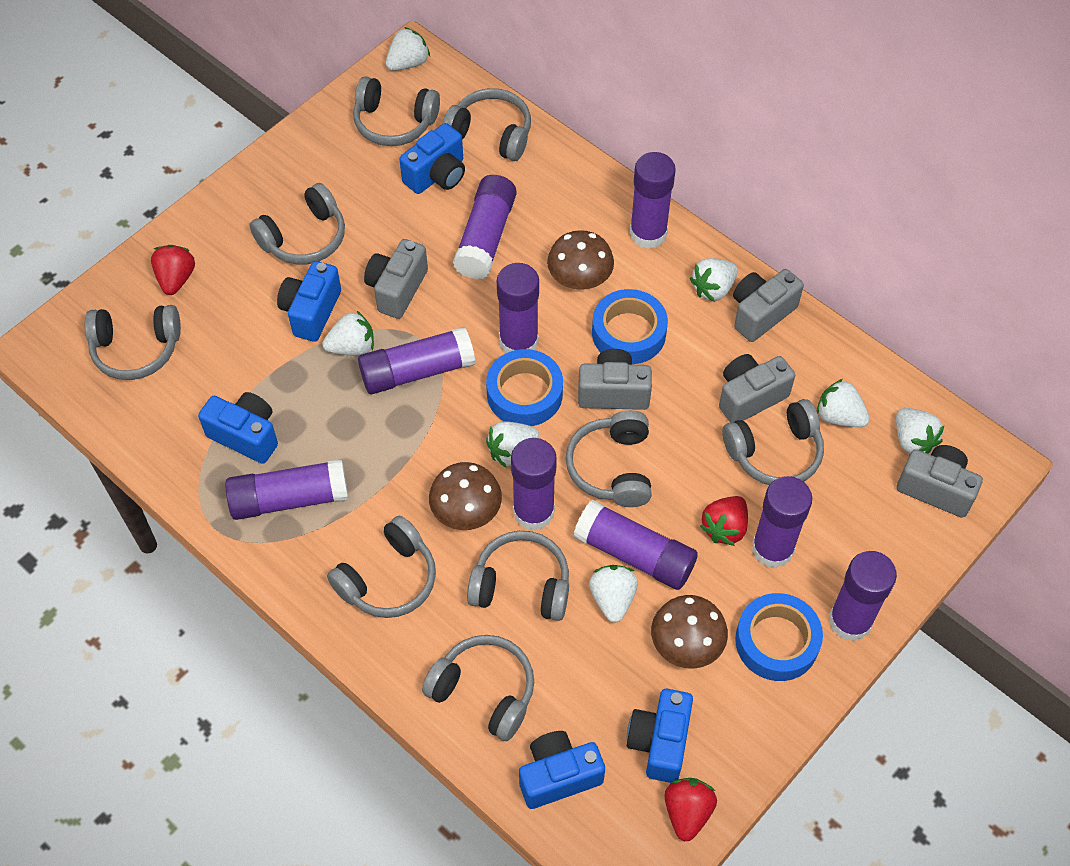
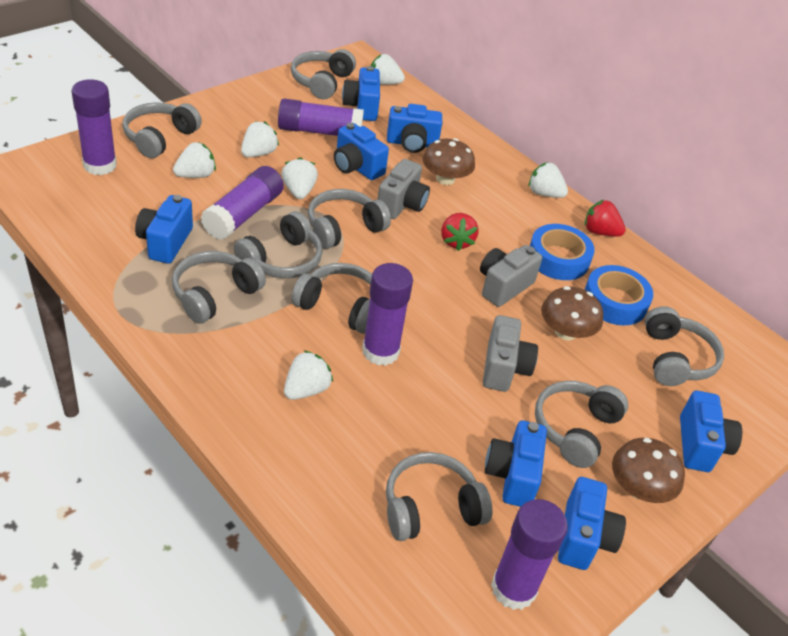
blue camera: 5 -> 7
blue tape: 3 -> 2
grey camera: 5 -> 3
purple glue stick: 9 -> 5
red strawberry: 3 -> 2
white strawberry: 7 -> 6

